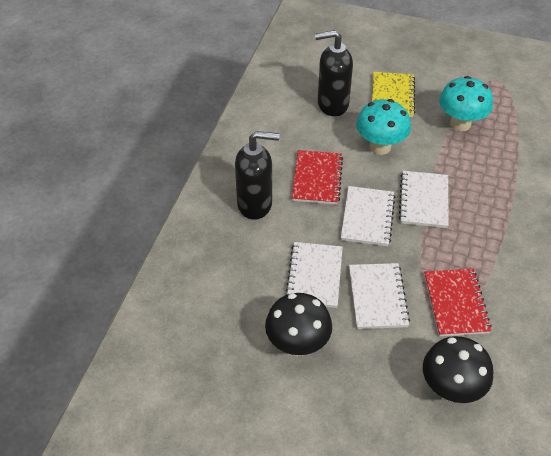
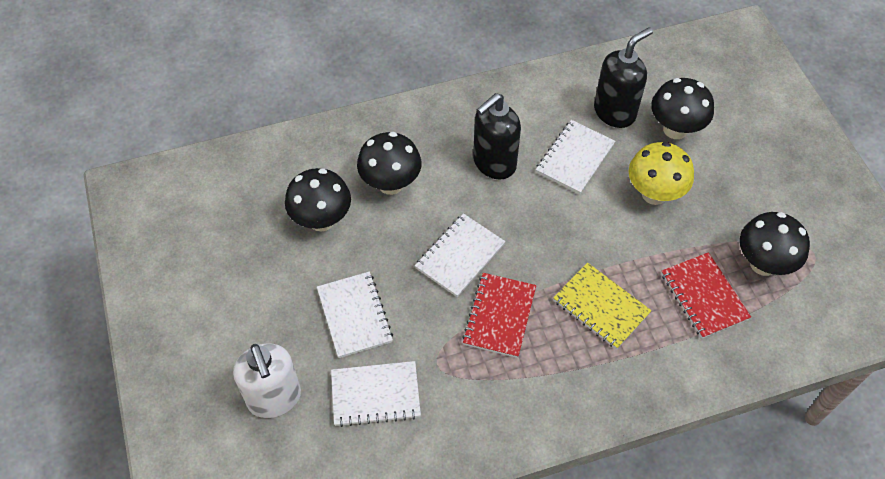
black mushroom: 2 -> 4
turquoise mushroom: 2 -> 0
white soap dispenser: 0 -> 1
yellow mushroom: 0 -> 1

